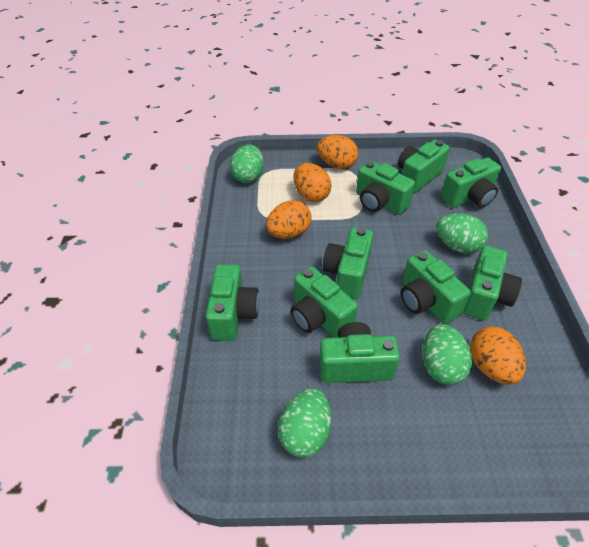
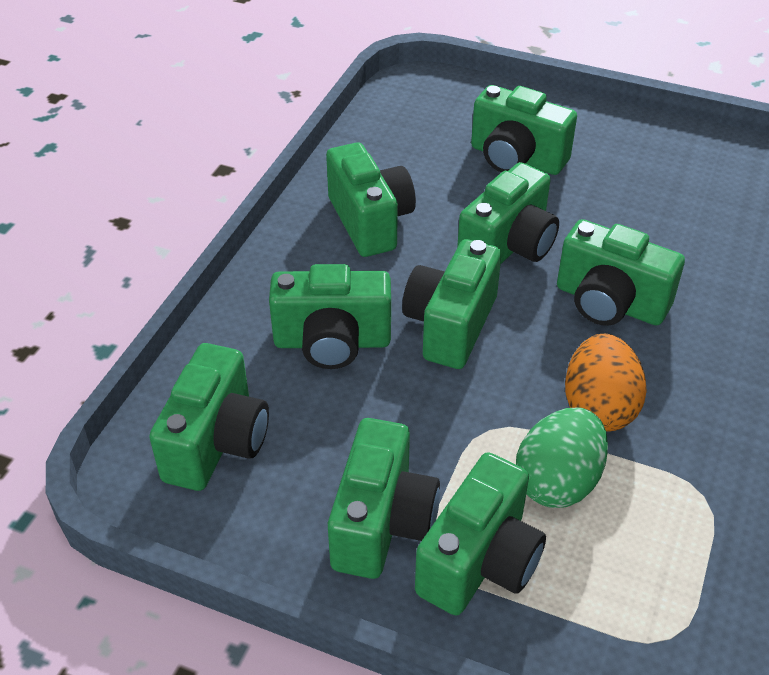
green egg: 4 -> 1
orange egg: 4 -> 1

